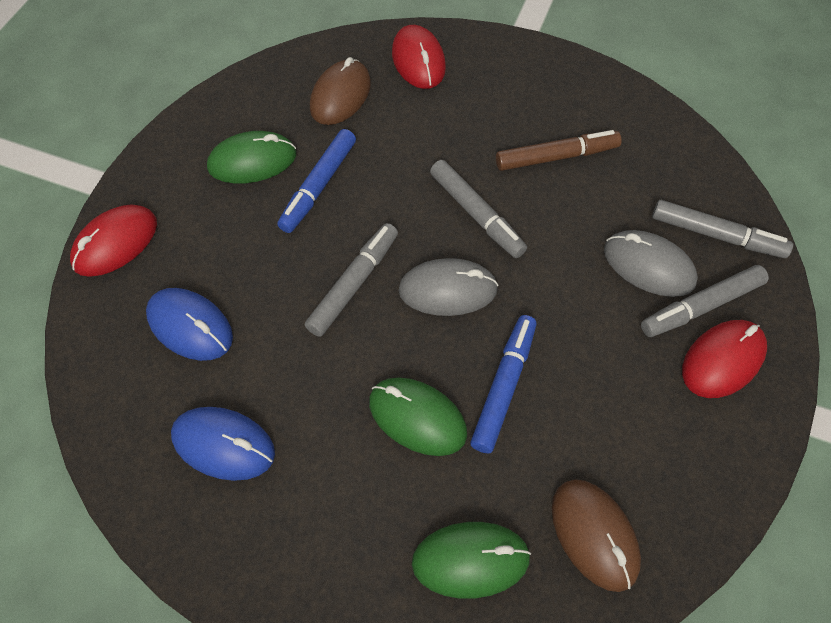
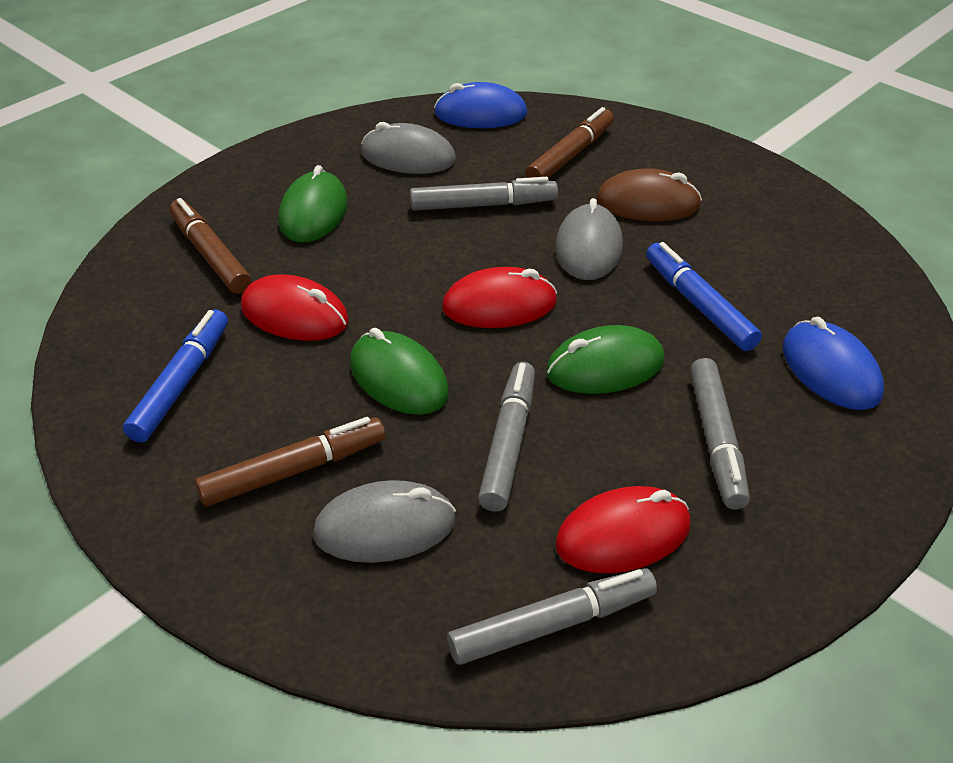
brown marker: 1 -> 3
brown mouse: 2 -> 1
grey mouse: 2 -> 3

